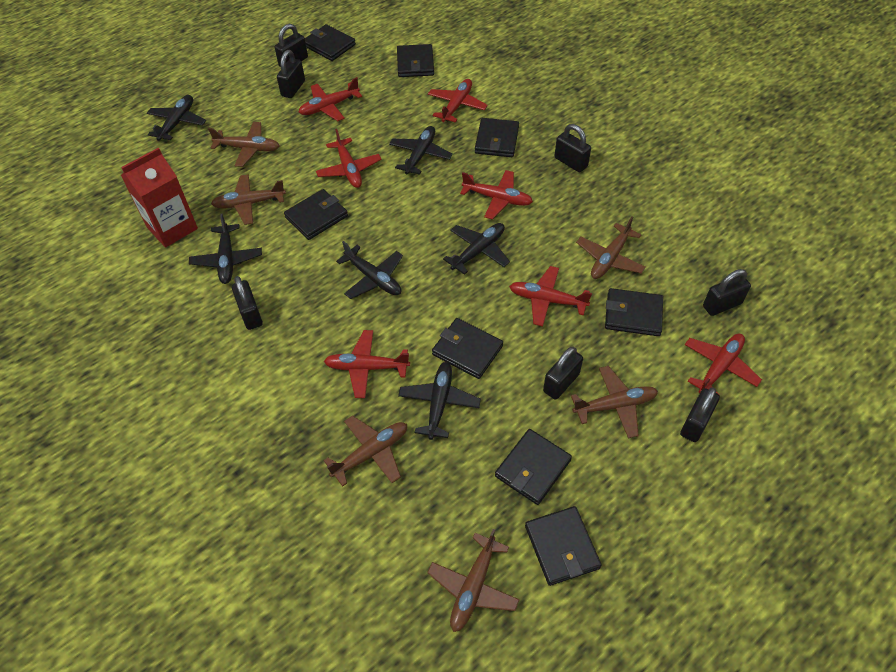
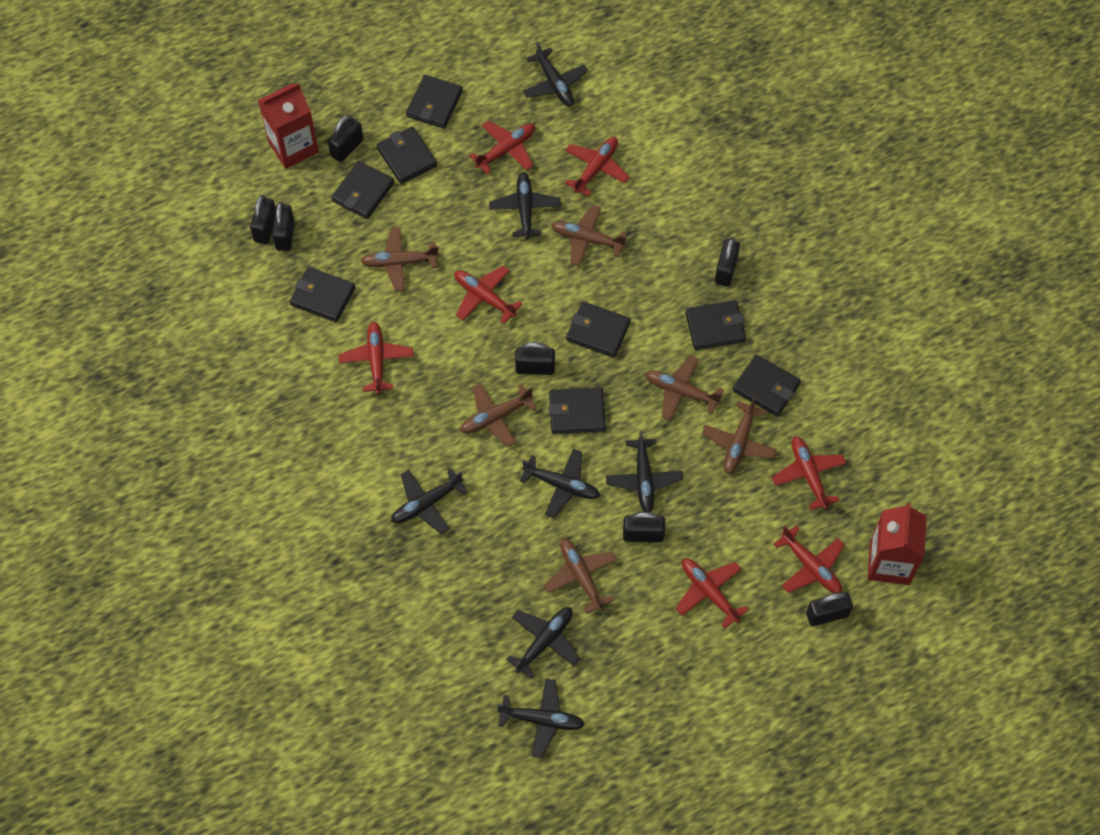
black plane: 6 -> 7
red carton: 1 -> 2

